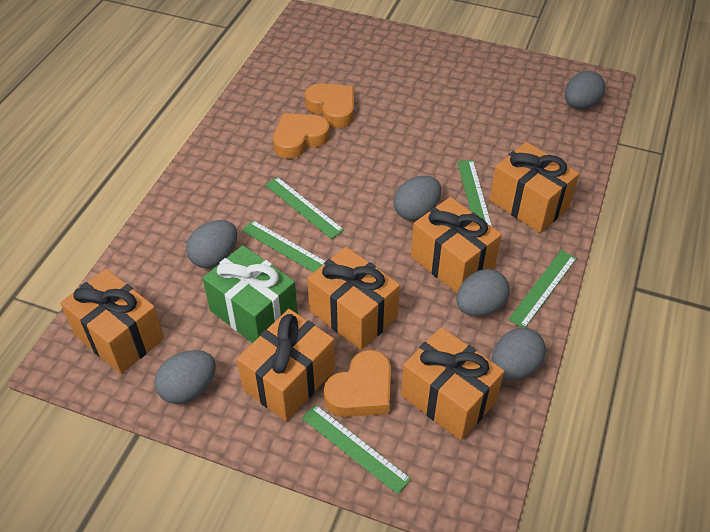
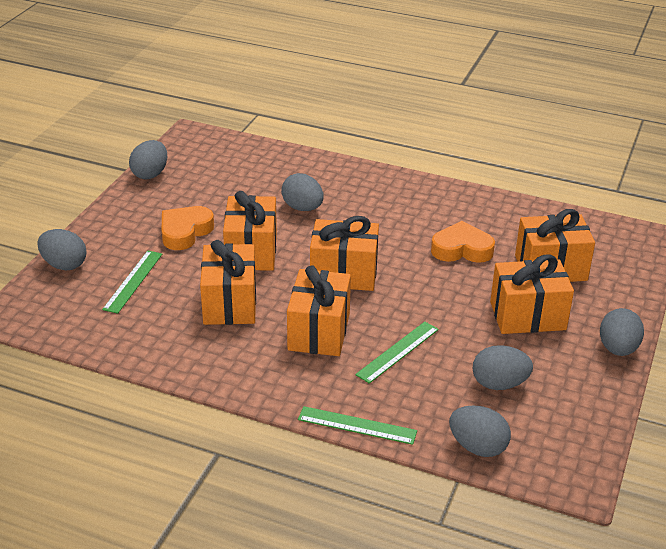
green gift: 1 -> 0
green ruler: 5 -> 3
orange heart: 3 -> 2

